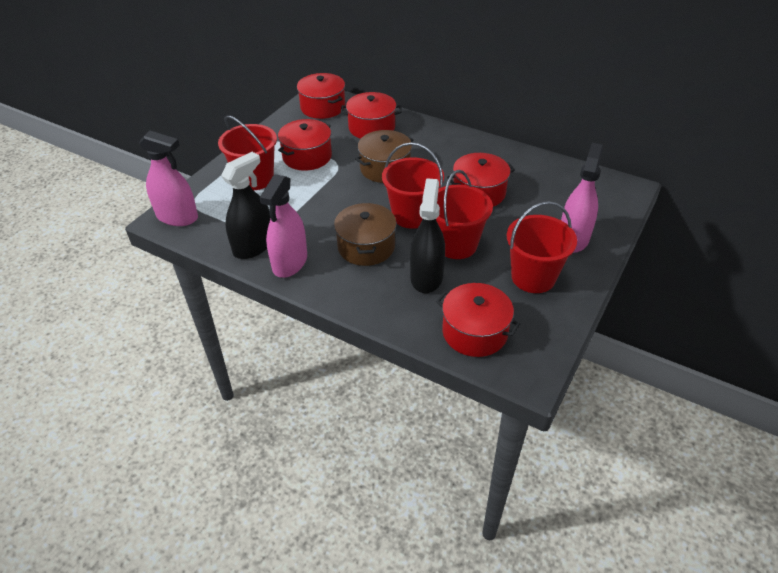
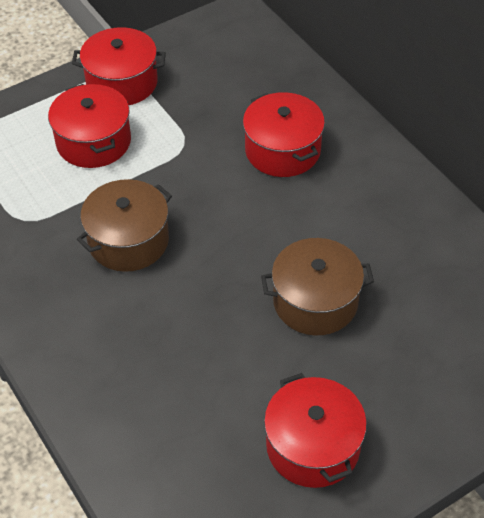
black spray bottle: 2 -> 0
pink spray bottle: 3 -> 0
red bucket: 4 -> 0
red pot: 5 -> 4

